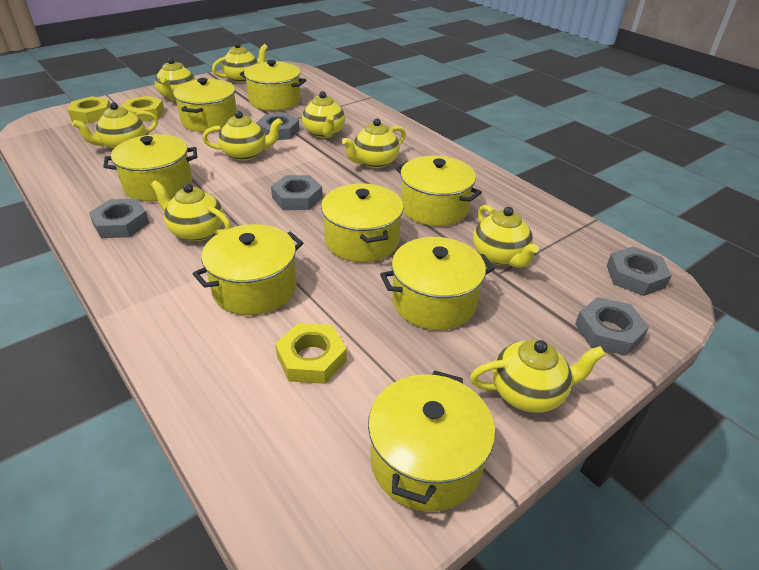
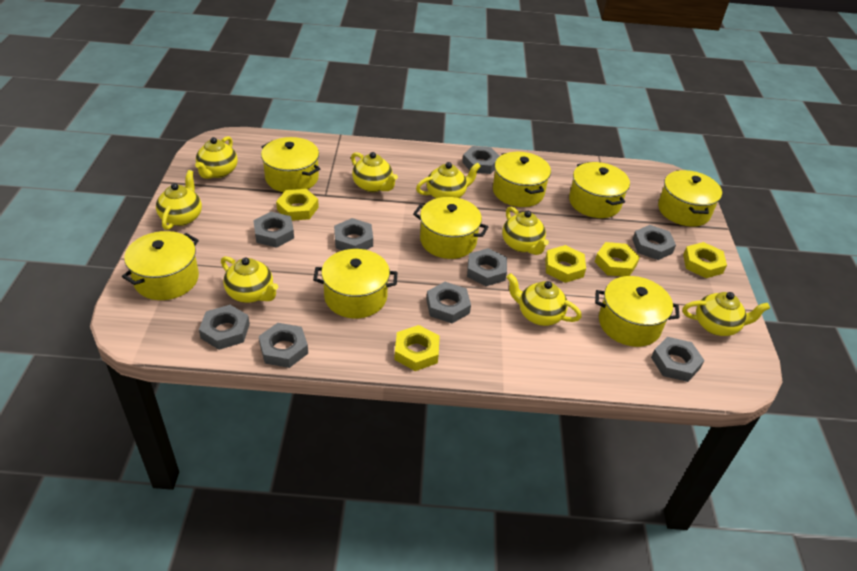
grey nut: 5 -> 9
yellow nut: 3 -> 5
yellow teapot: 9 -> 8

